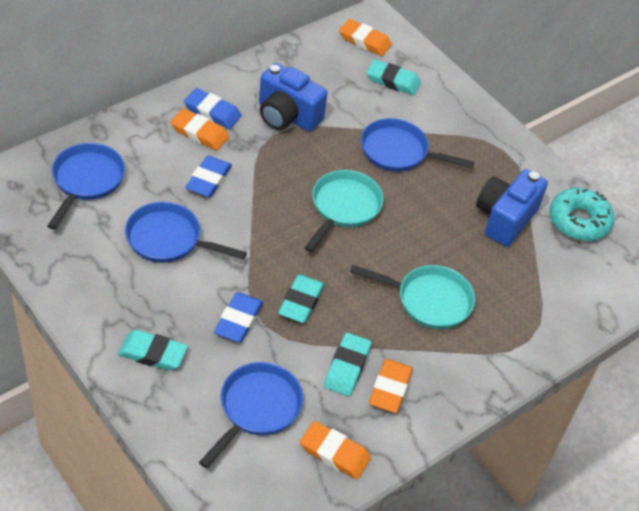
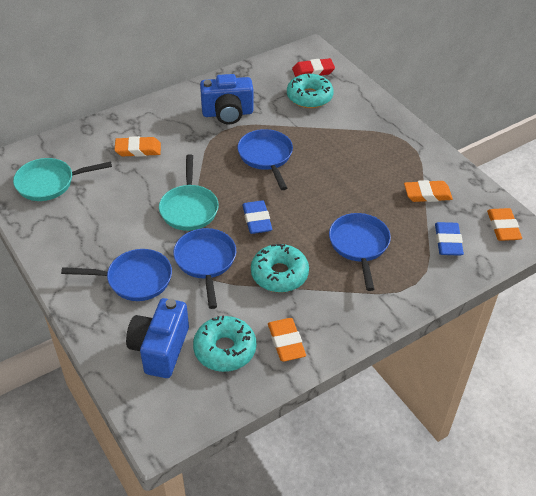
blue eraser: 3 -> 2
red eraser: 0 -> 1
turquoise donut: 1 -> 3
turquoise eraser: 4 -> 0

